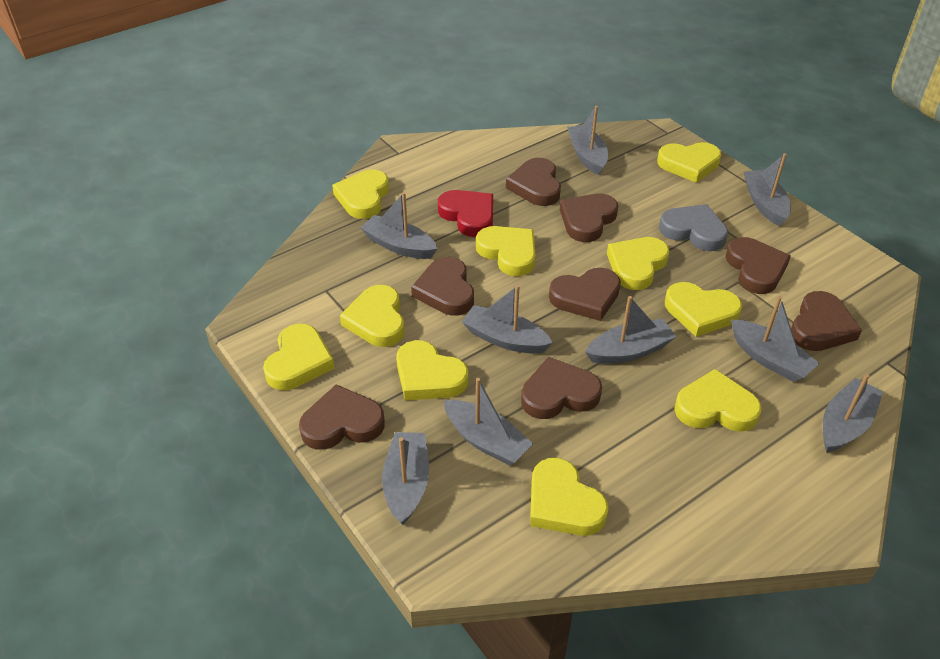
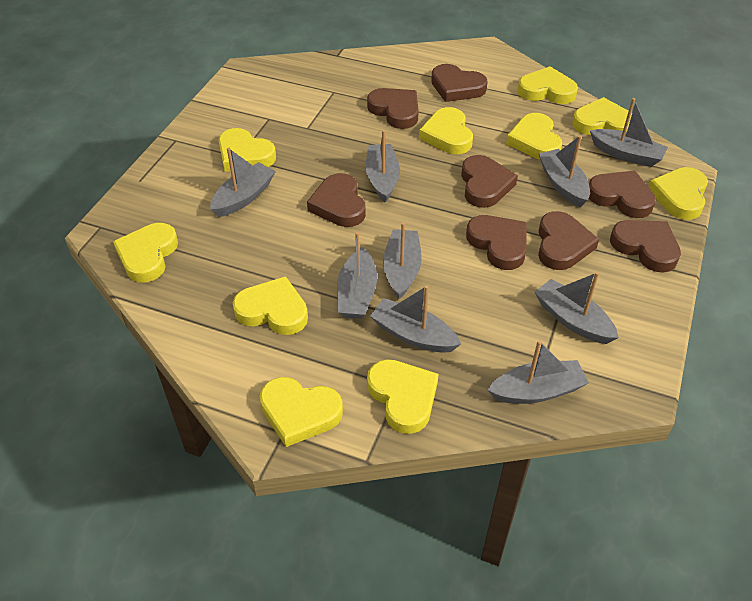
grey heart: 1 -> 0
red heart: 1 -> 0

